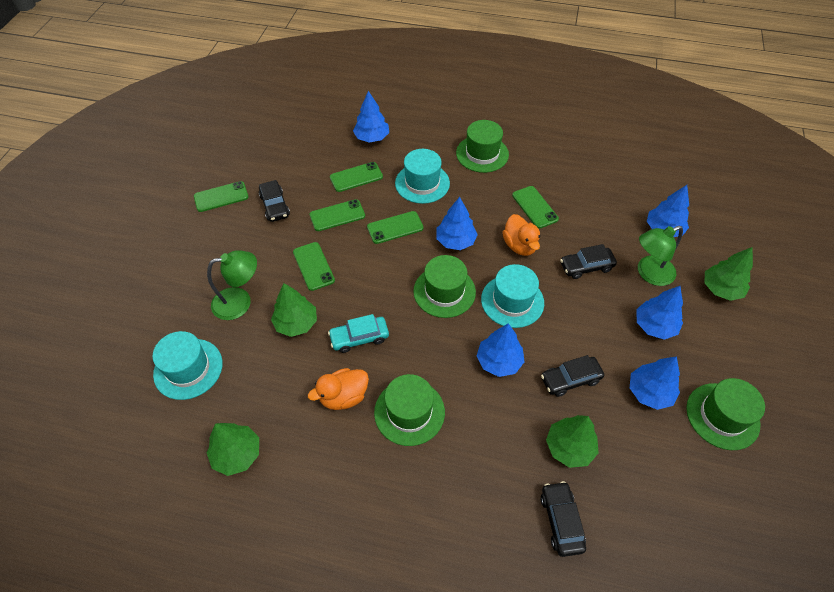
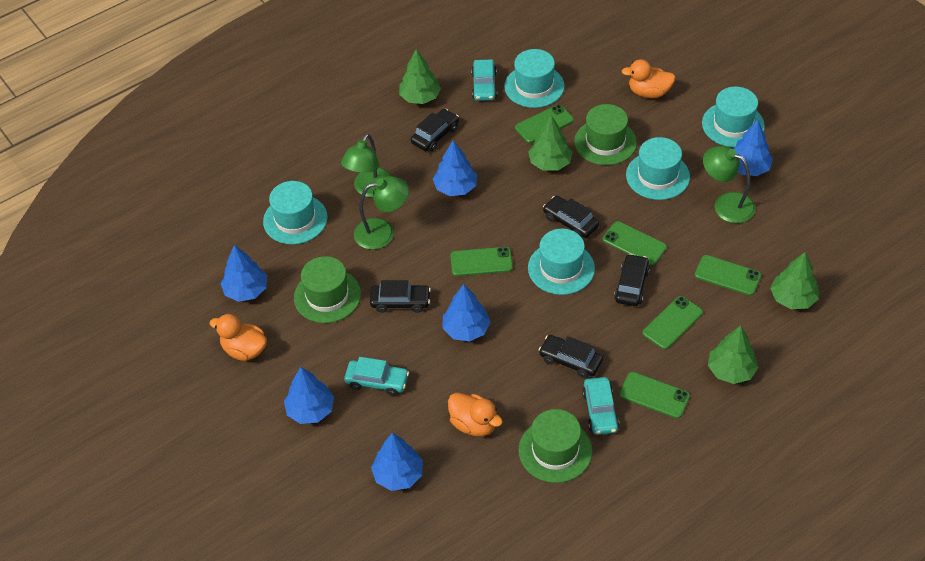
black car: 4 -> 5
green hat: 4 -> 3
green lamp: 2 -> 3
orange duck: 2 -> 3
turquoise car: 1 -> 3
turquoise hat: 3 -> 5

